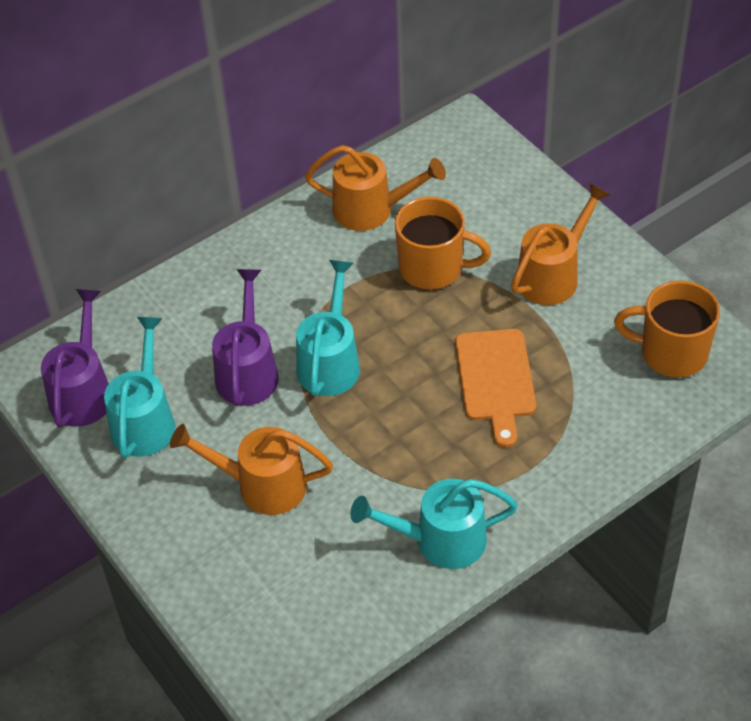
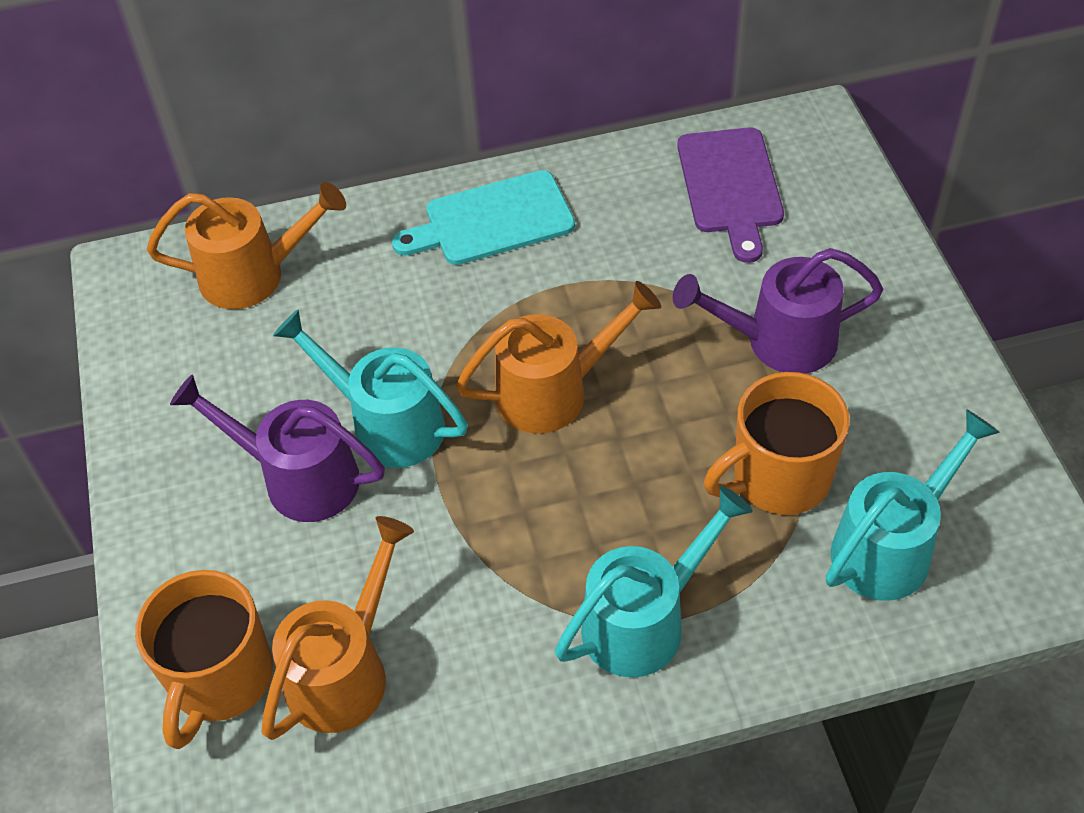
orange cutting board: 1 -> 0
purple cutting board: 0 -> 1
turquoise cutting board: 0 -> 1

